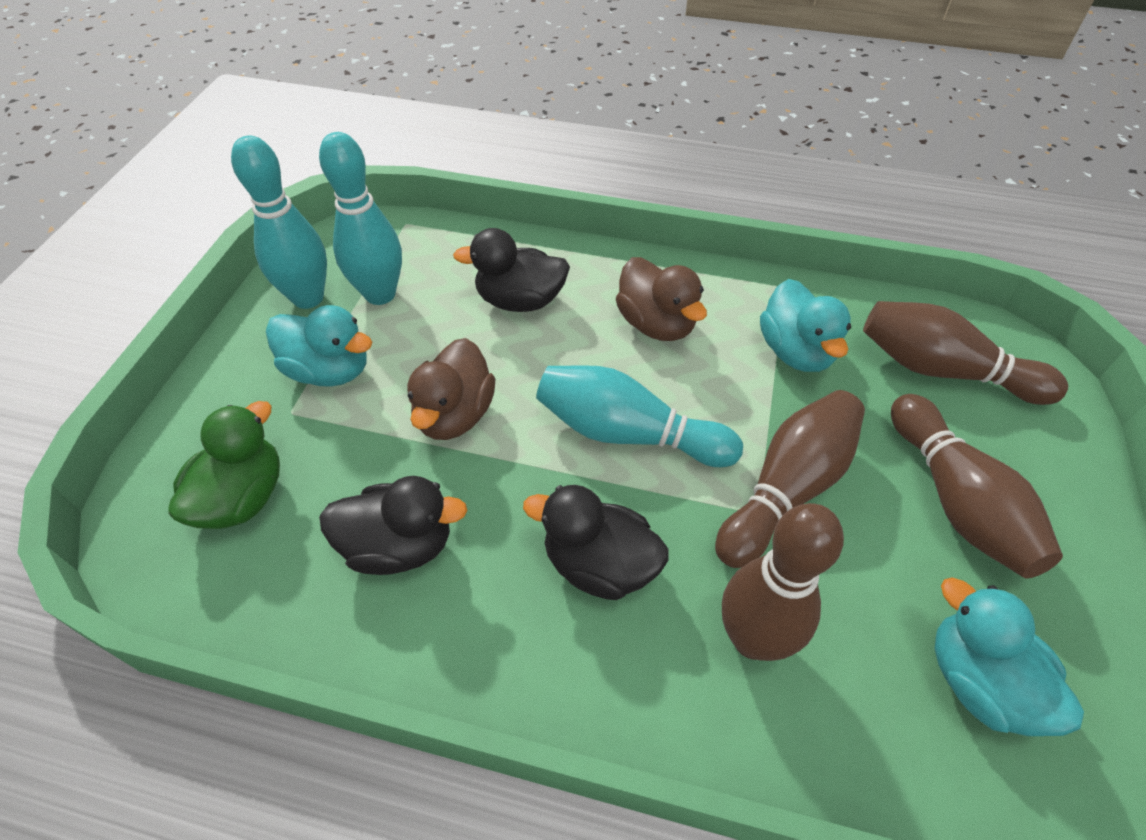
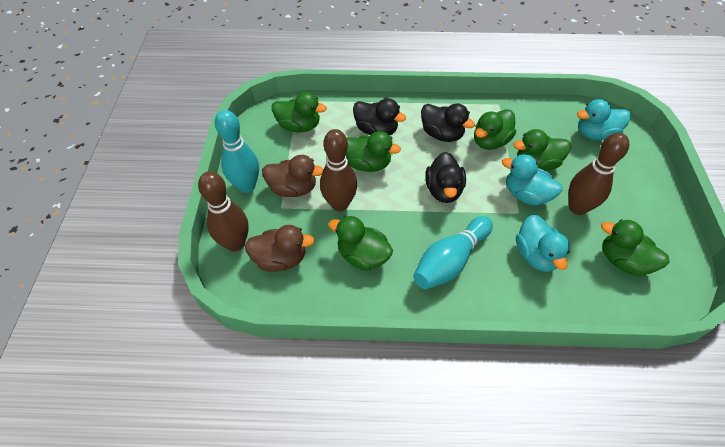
brown bowling pin: 4 -> 3
green duck: 1 -> 6
turquoise bowling pin: 3 -> 2

